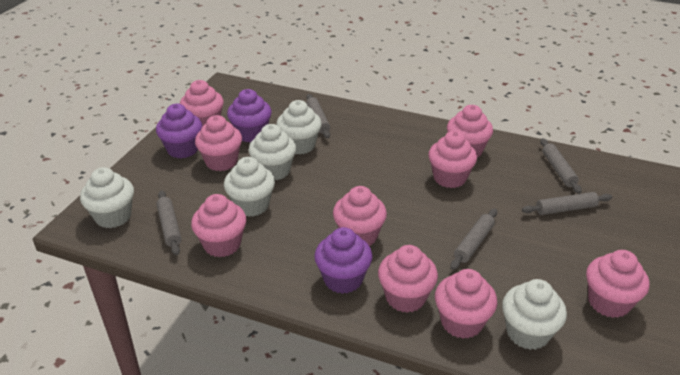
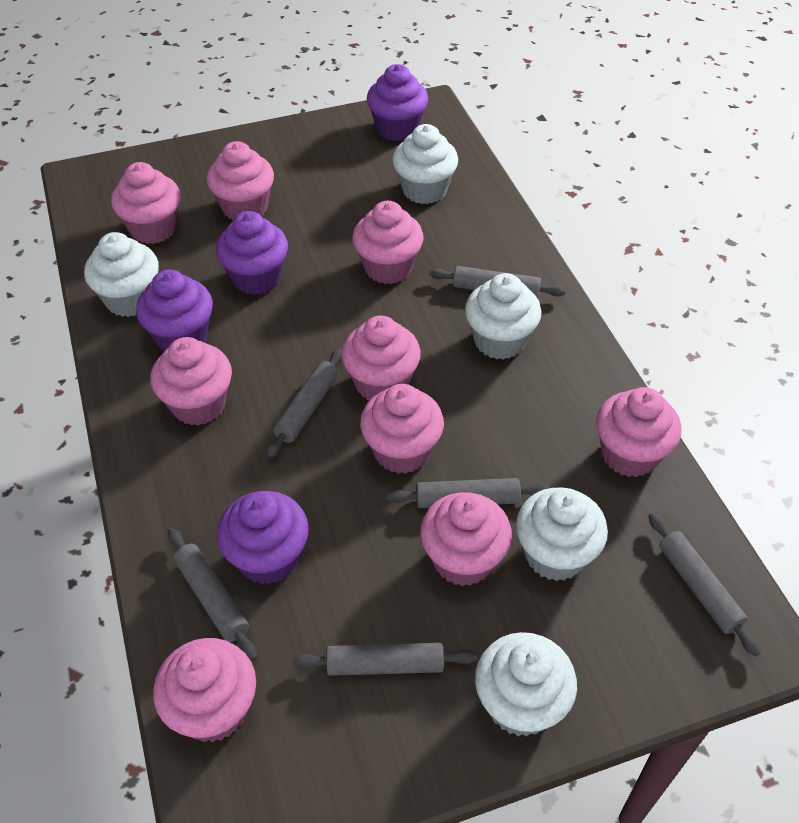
grey rolling pin: 5 -> 6
purple cupcake: 3 -> 4

